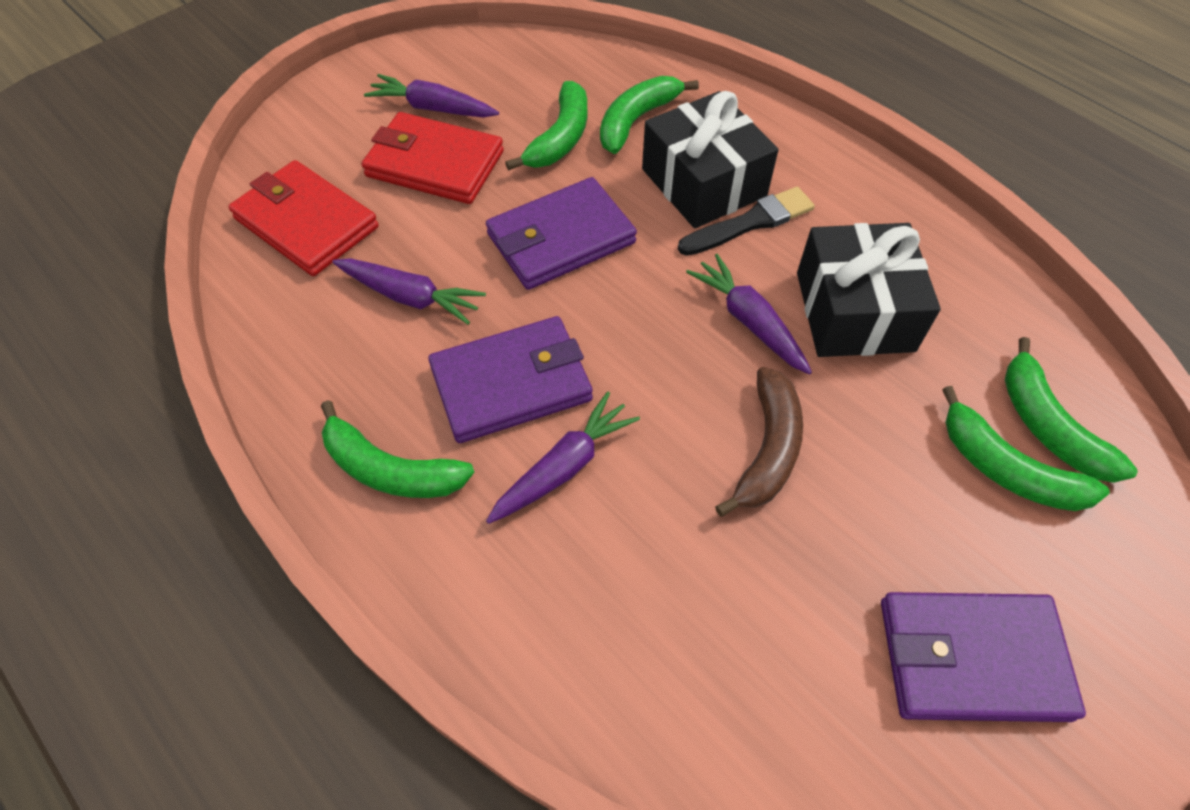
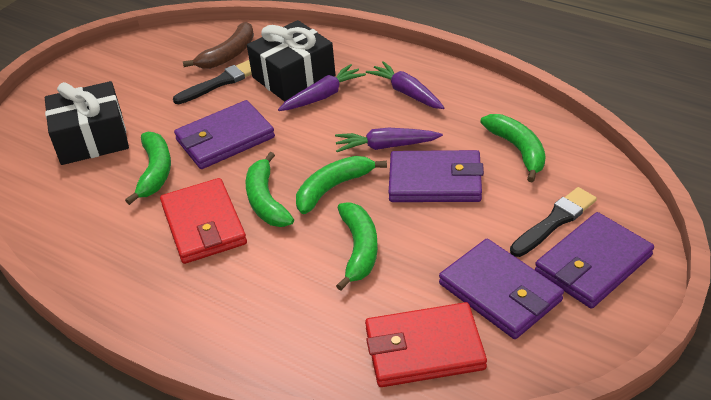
black brush: 1 -> 2
purple carrot: 4 -> 3
purple wallet: 3 -> 4

